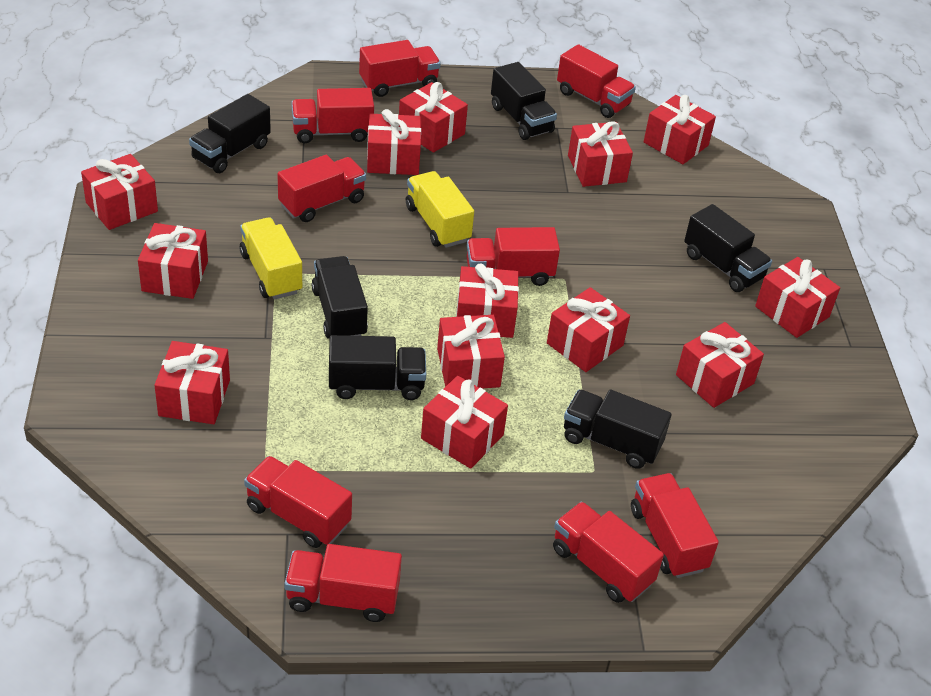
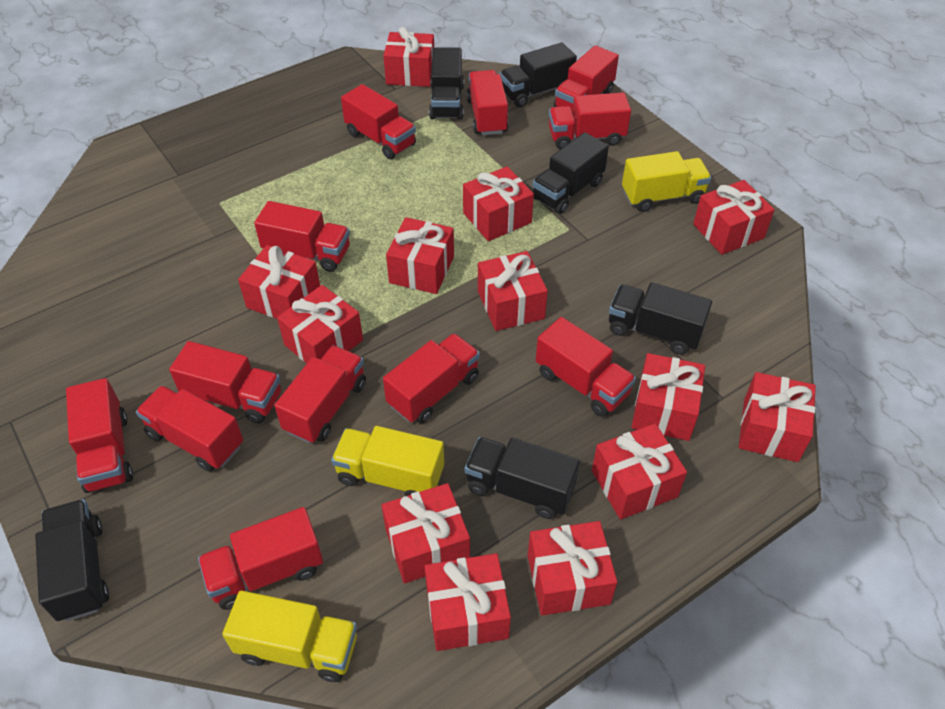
red truck: 9 -> 12
yellow truck: 2 -> 3

